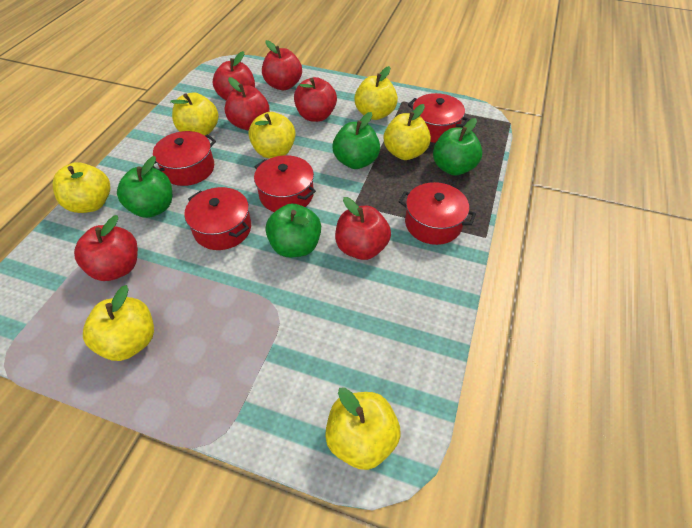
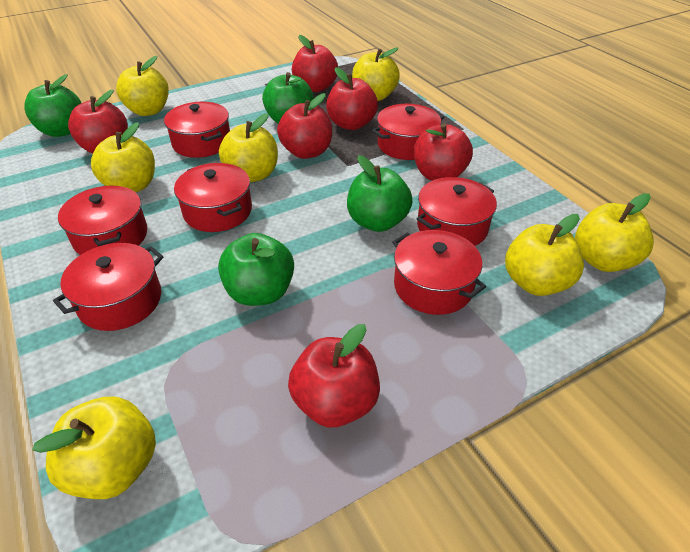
red pot: 5 -> 7

